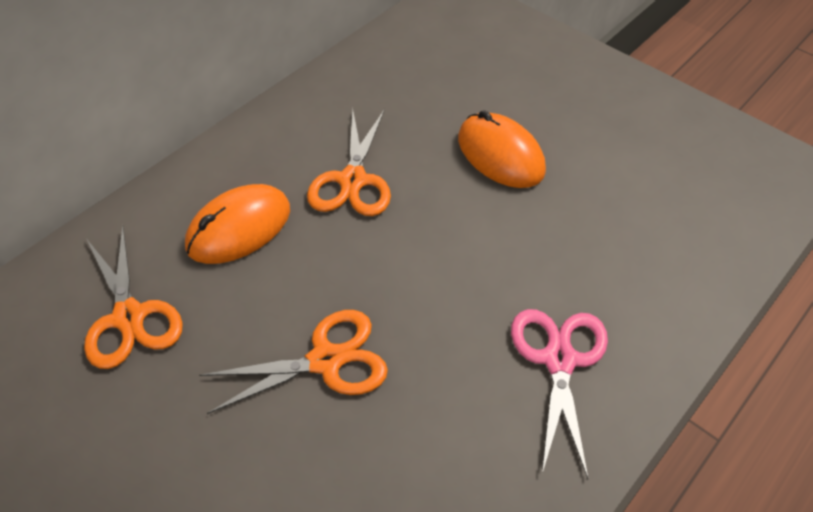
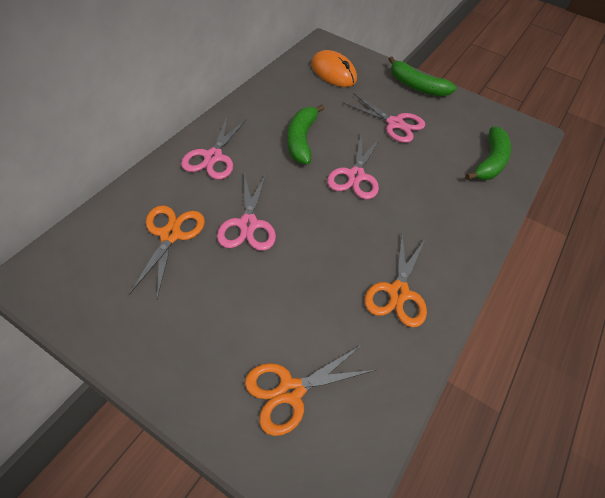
green banana: 0 -> 3
orange mouse: 2 -> 1
pink scissors: 1 -> 4

